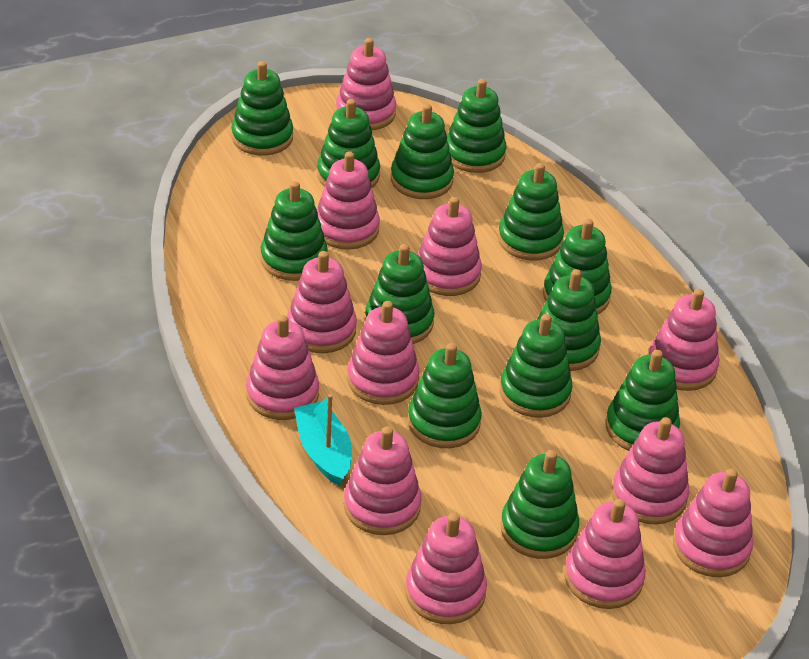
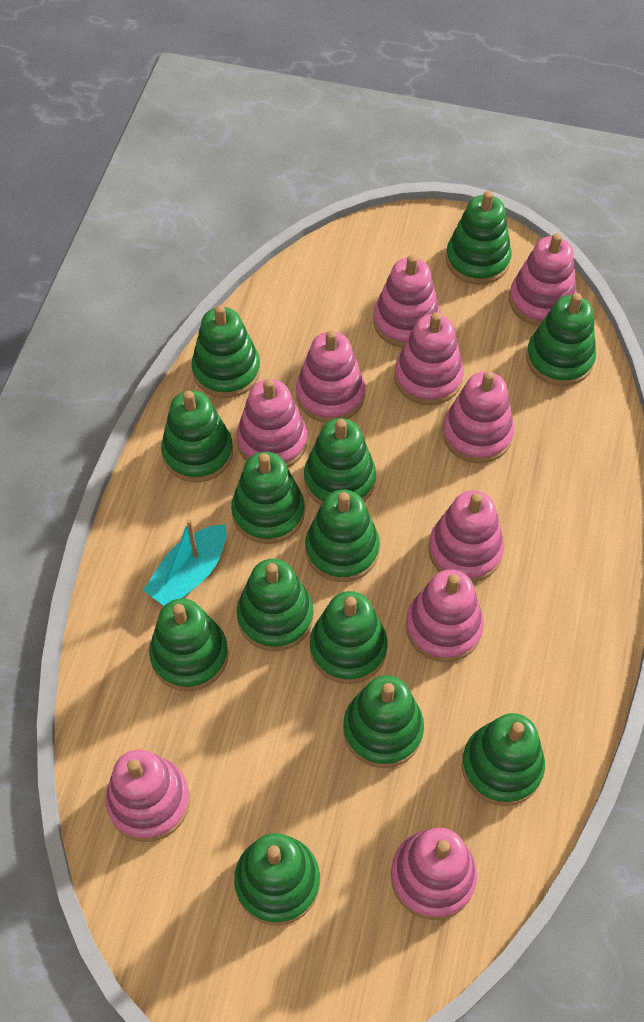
pink stacking toy: 12 -> 10

